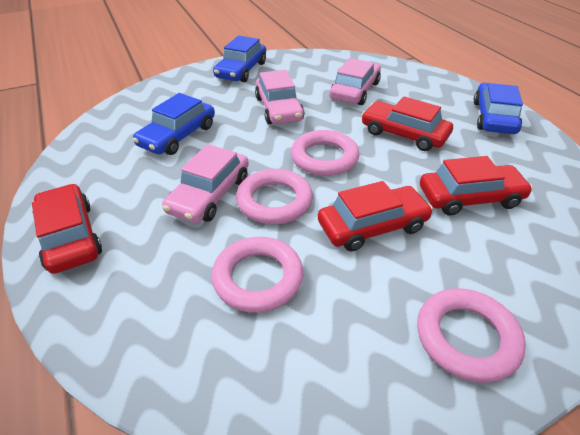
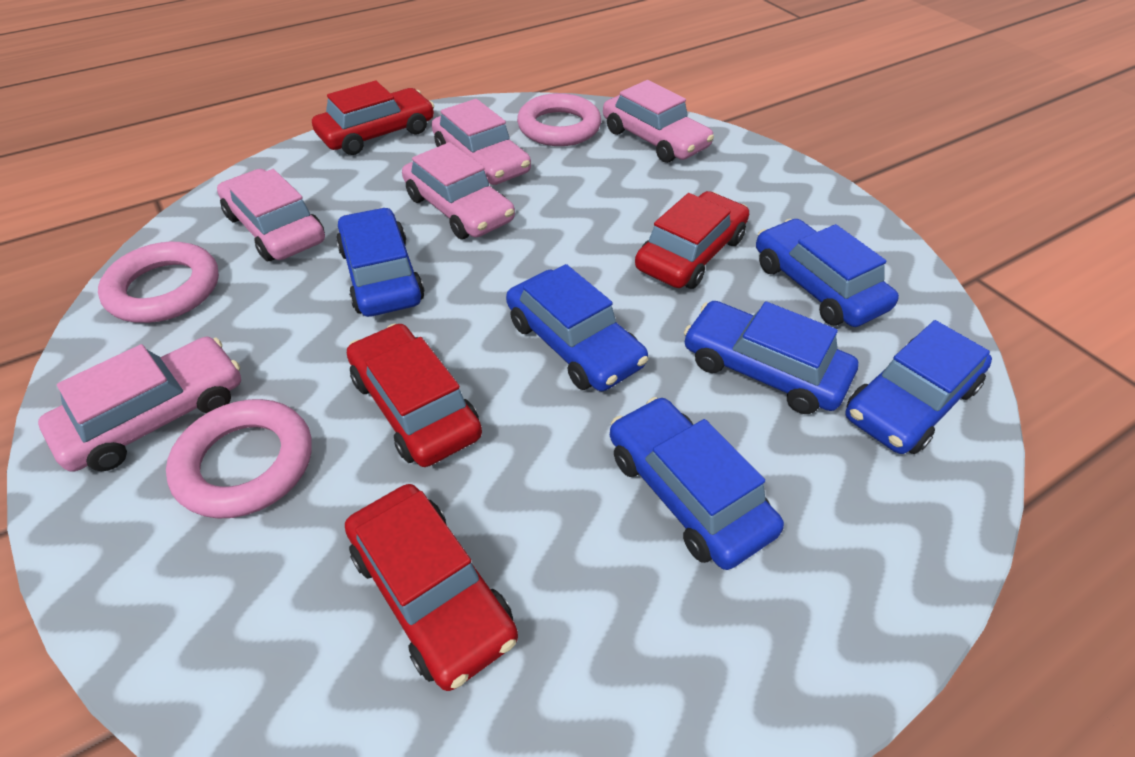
blue car: 3 -> 6
pink car: 3 -> 5
pink ring: 4 -> 3

